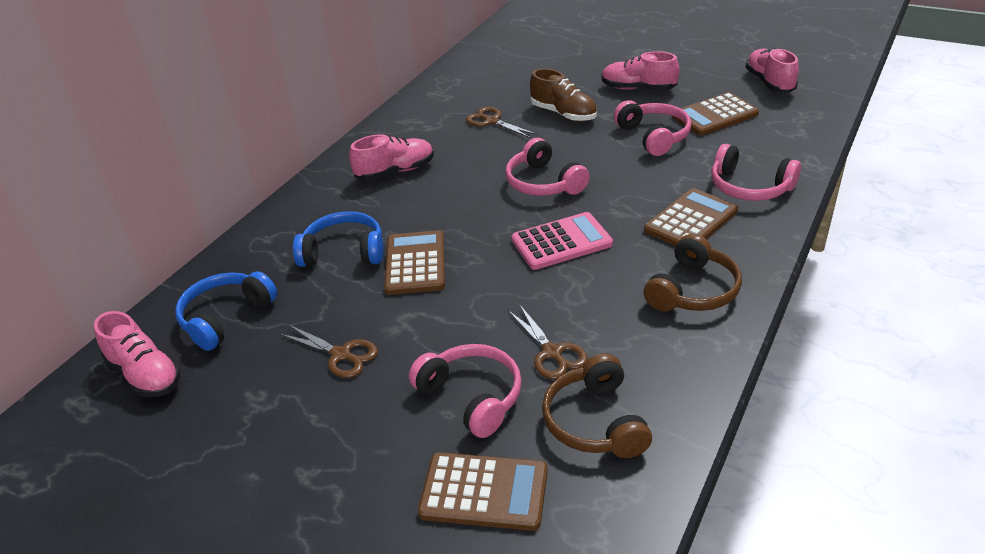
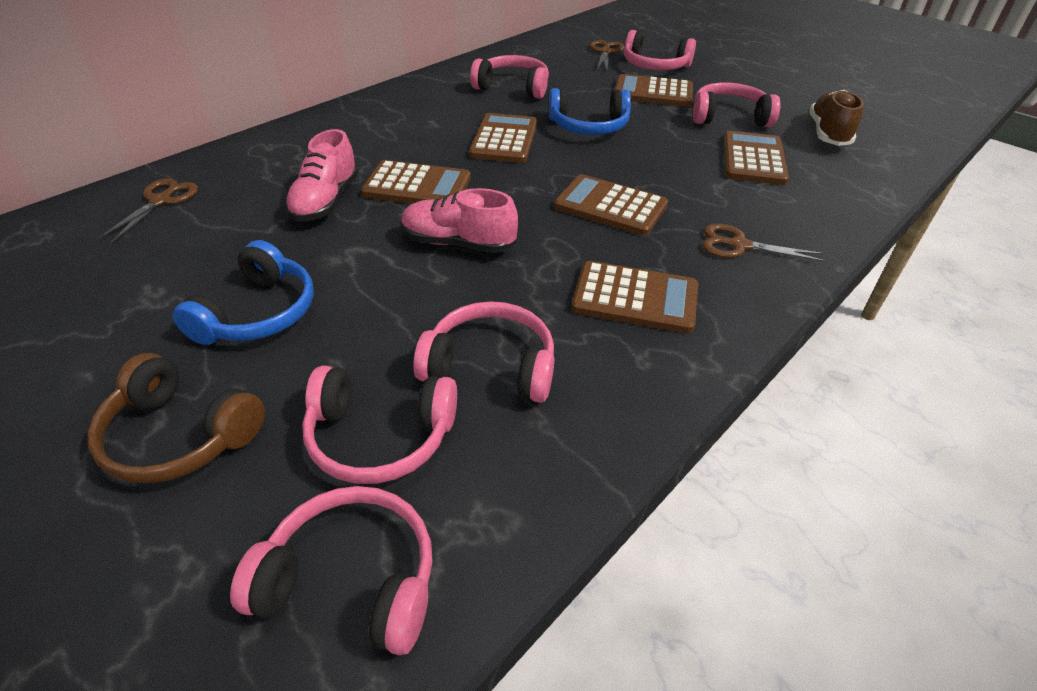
brown calculator: 4 -> 6
brown headphones: 2 -> 1
pink calculator: 1 -> 0
pink headphones: 4 -> 6
pink shoe: 4 -> 2

